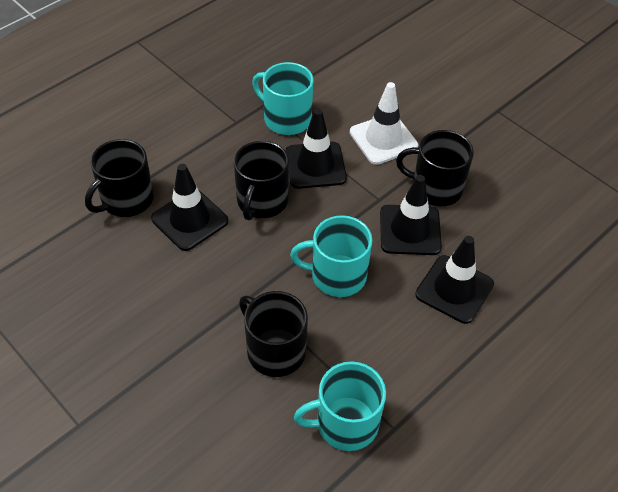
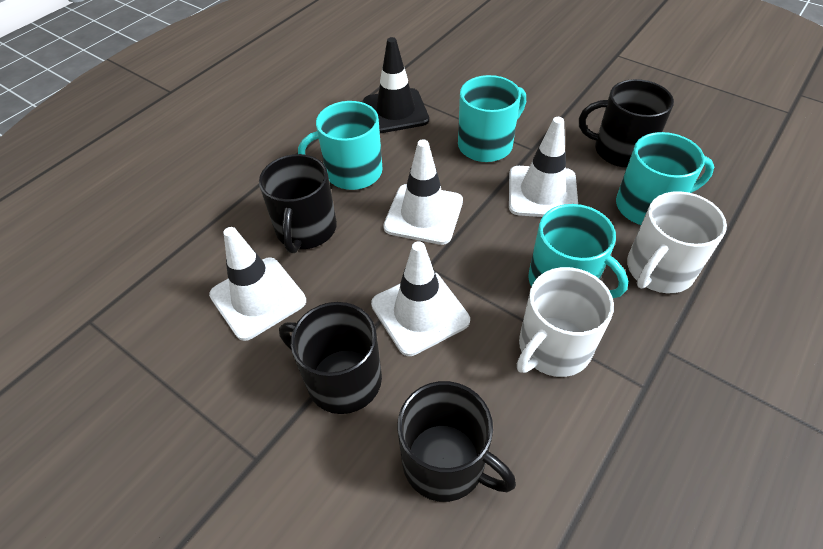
black traffic cone: 4 -> 1
turquoise mug: 3 -> 4
white mug: 0 -> 2
white traffic cone: 1 -> 4

